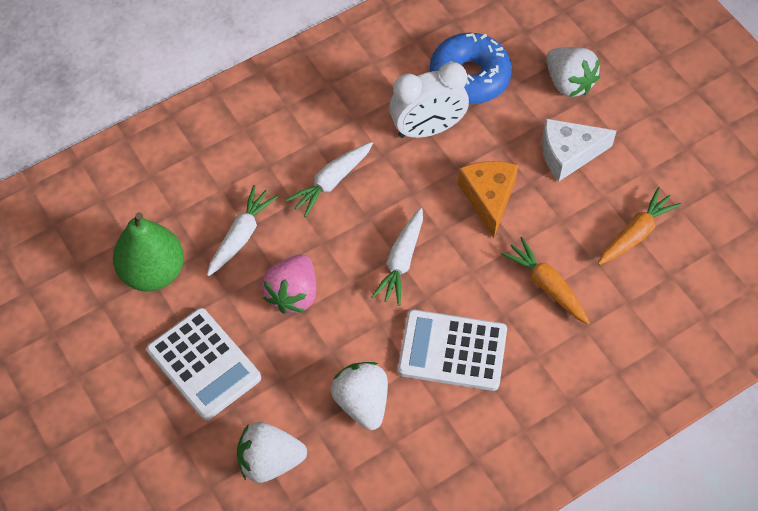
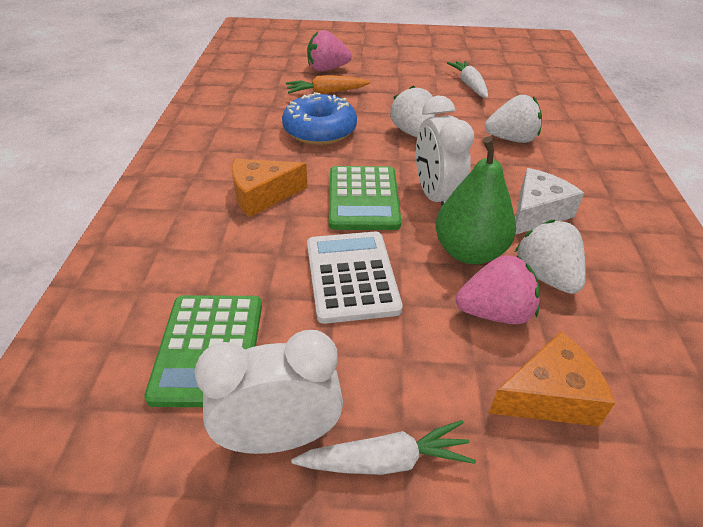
green calculator: 0 -> 2
orange carrot: 2 -> 1
orange cheese: 1 -> 2
pink strawberry: 1 -> 2
white calculator: 2 -> 1
white carrot: 3 -> 2
white clock: 1 -> 2

